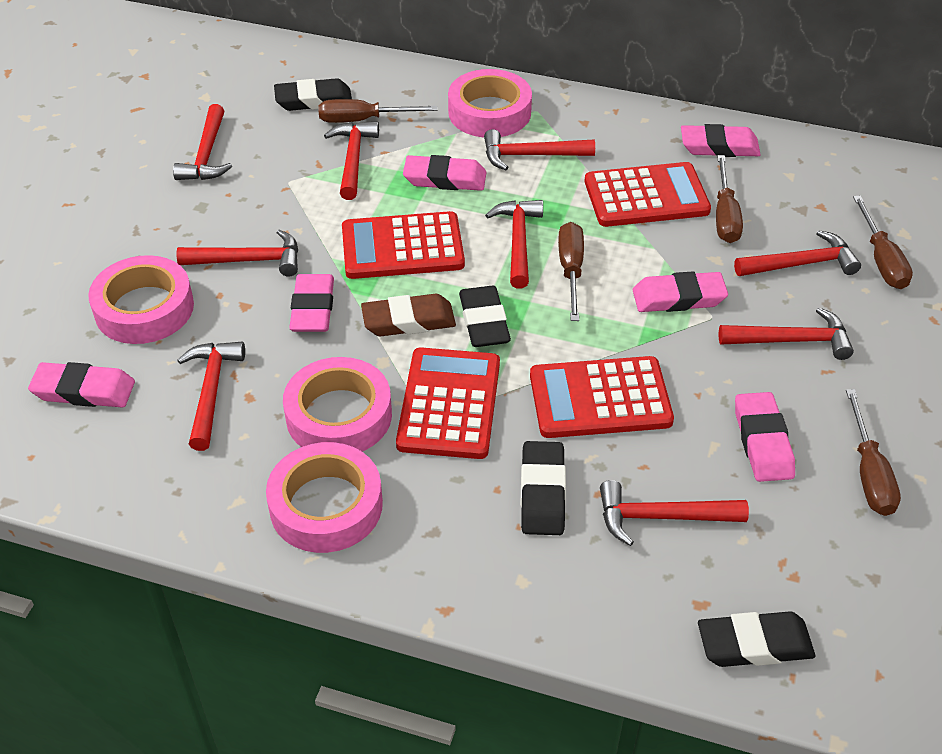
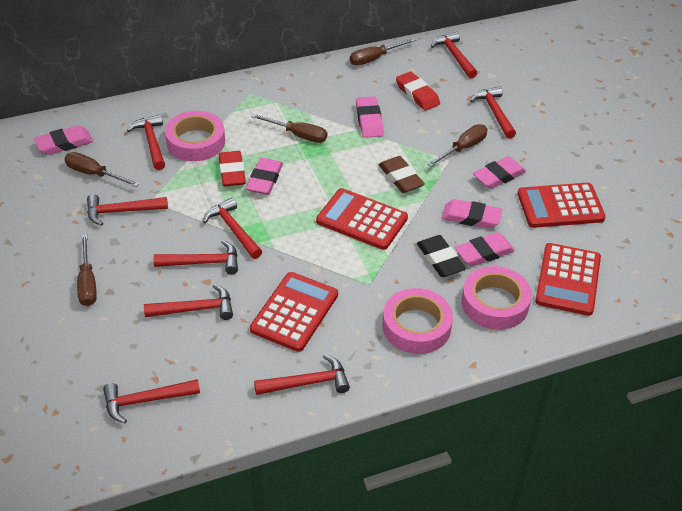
black eraser: 4 -> 1
pink tape: 4 -> 3
red eraser: 0 -> 2

